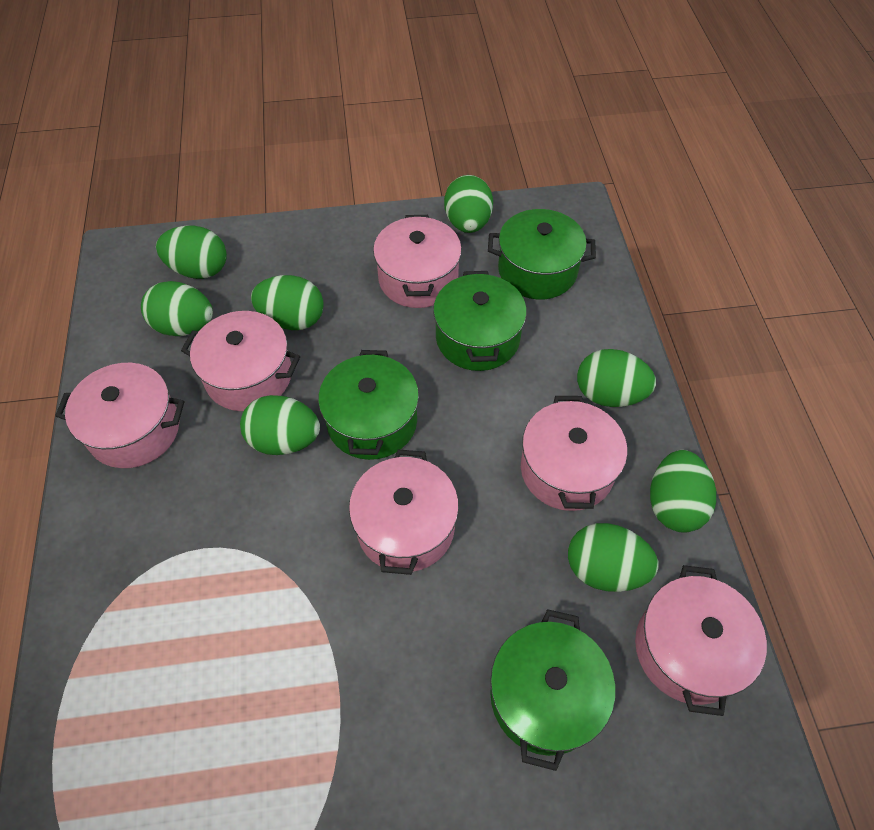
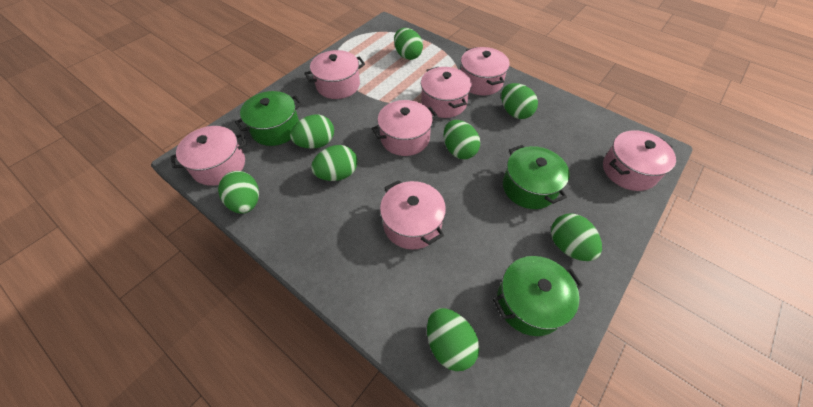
green pot: 4 -> 3
pink pot: 6 -> 7

